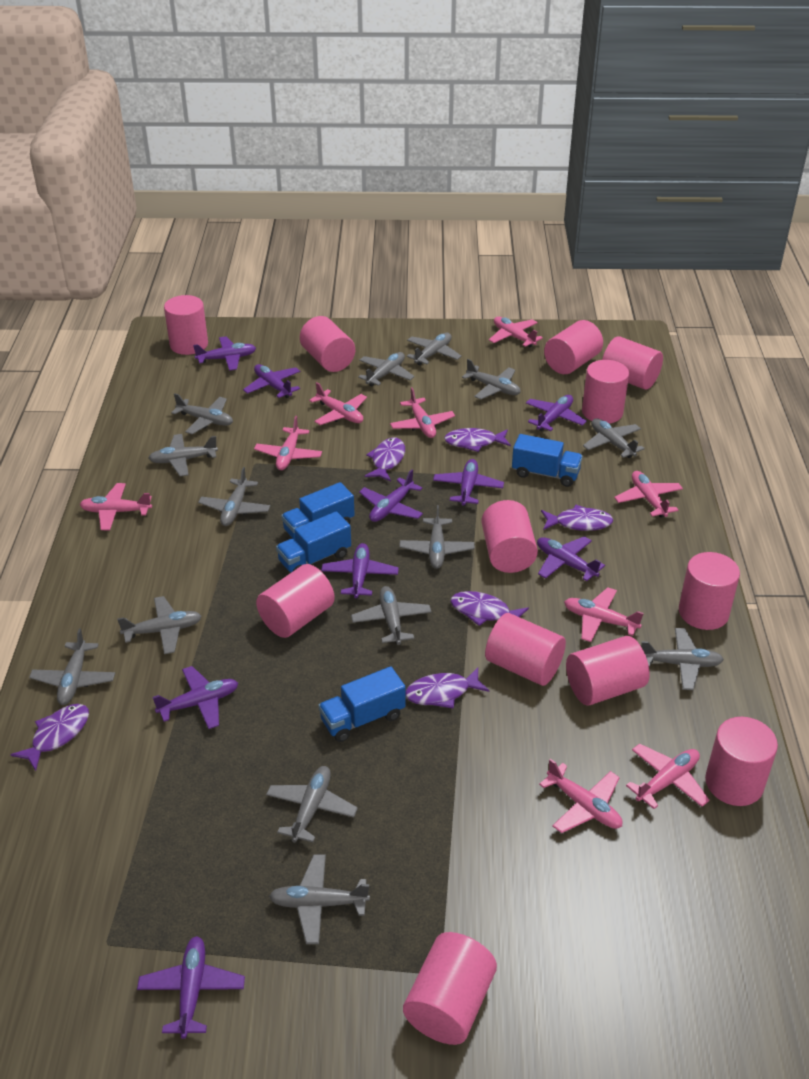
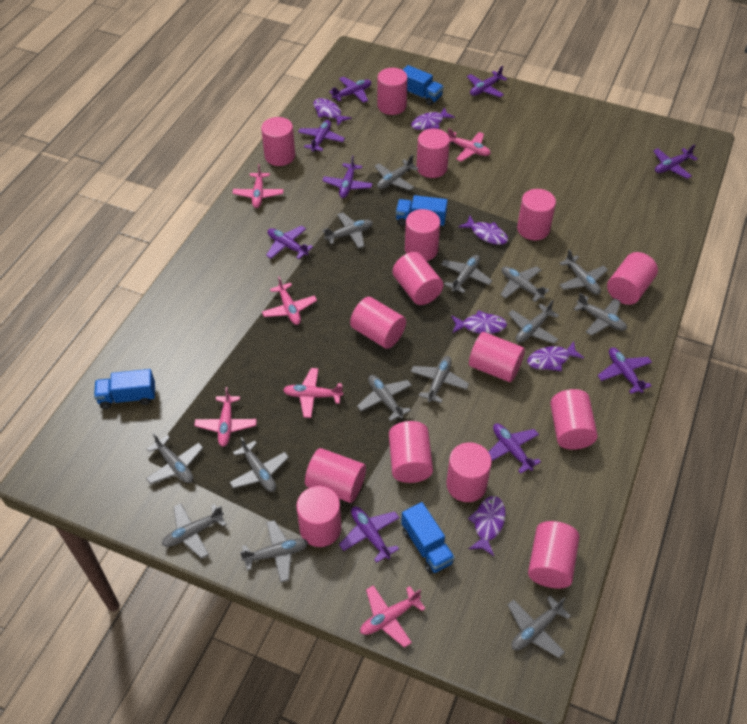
pink cylinder: 12 -> 15
pink plane: 9 -> 6

